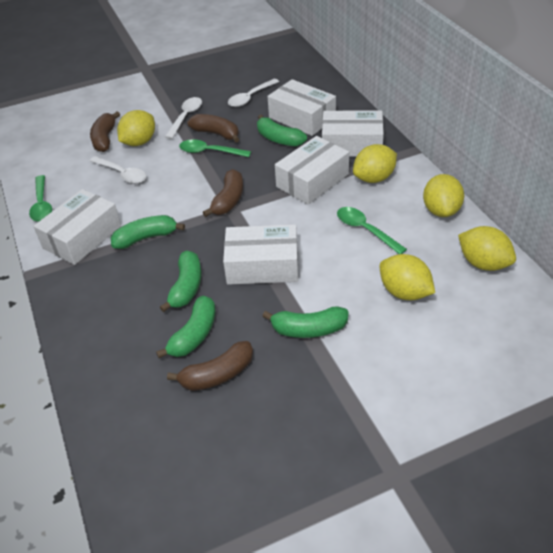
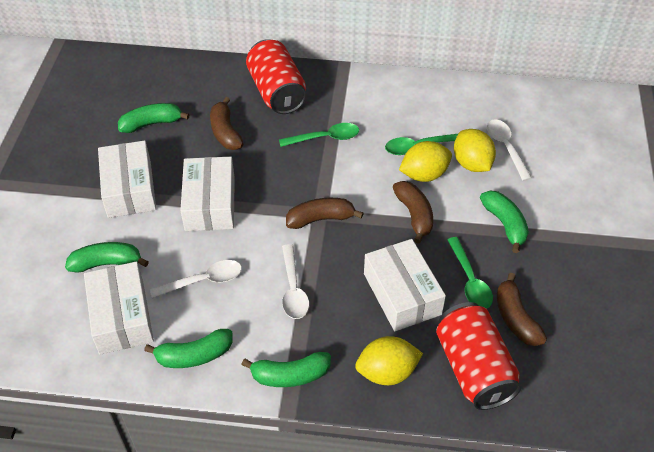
red can: 0 -> 2
white box: 5 -> 4
yellow lemon: 5 -> 3

